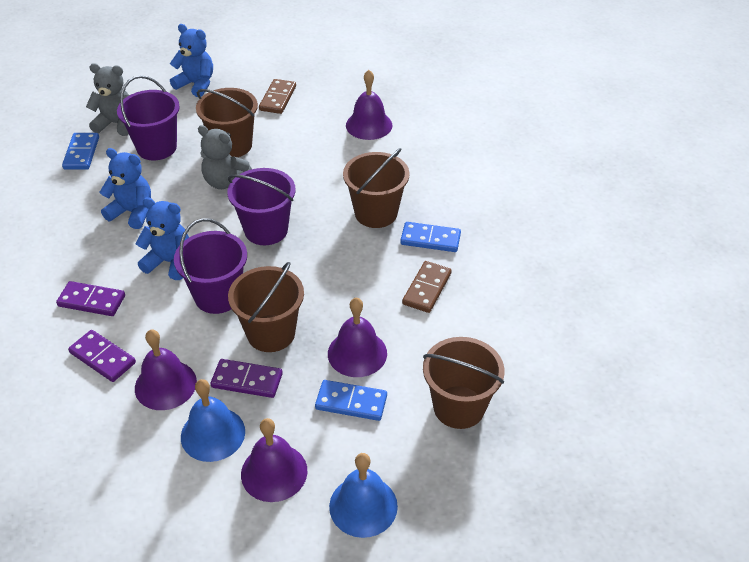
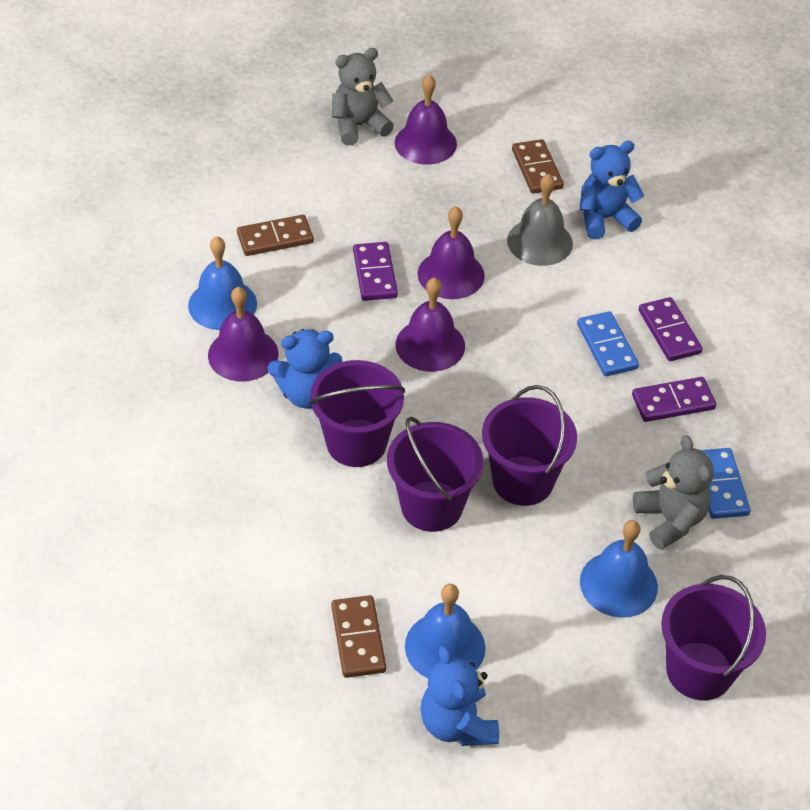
blue bell: 2 -> 3
blue domino: 3 -> 2
brown bucket: 4 -> 0
brown domino: 2 -> 3
grey bell: 0 -> 1
purple bucket: 3 -> 4

